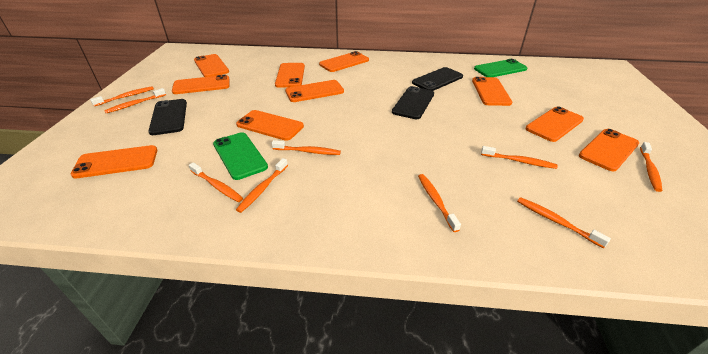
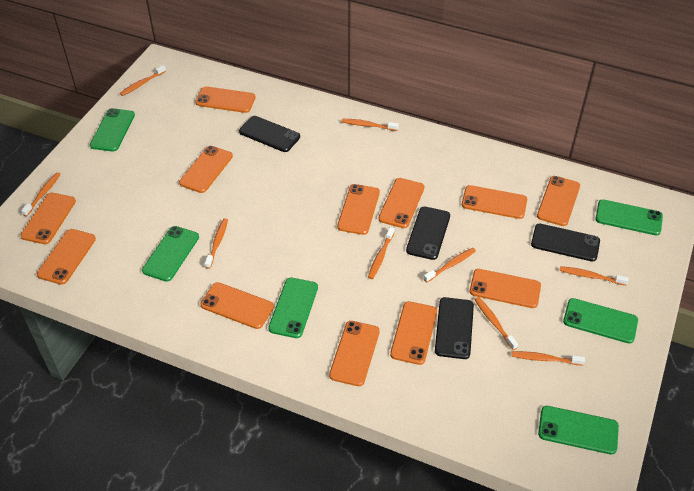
black phone: 3 -> 4
green phone: 2 -> 6
orange phone: 10 -> 12

